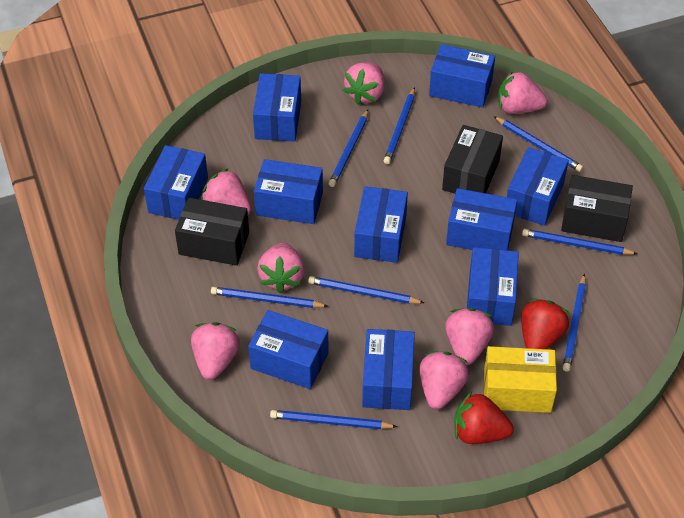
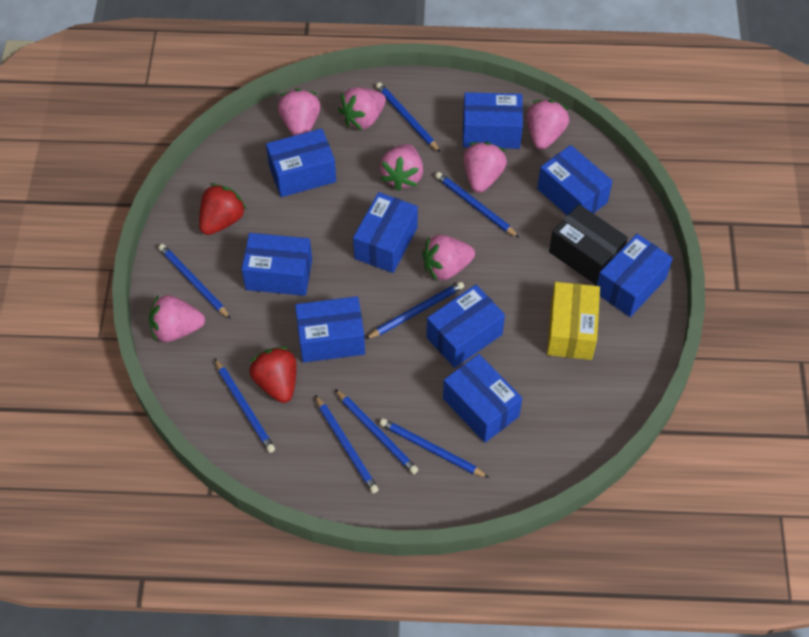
black box: 3 -> 1
blue box: 10 -> 9

